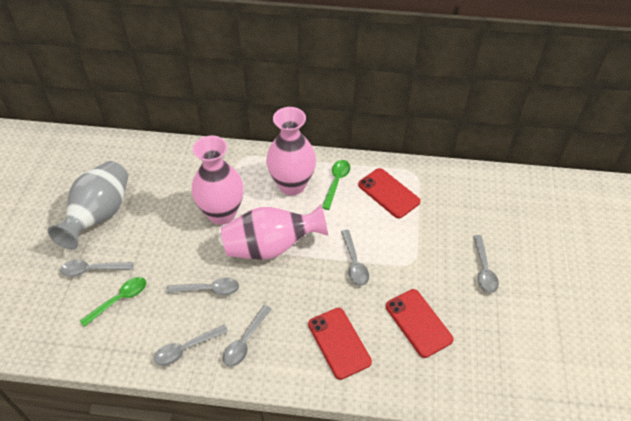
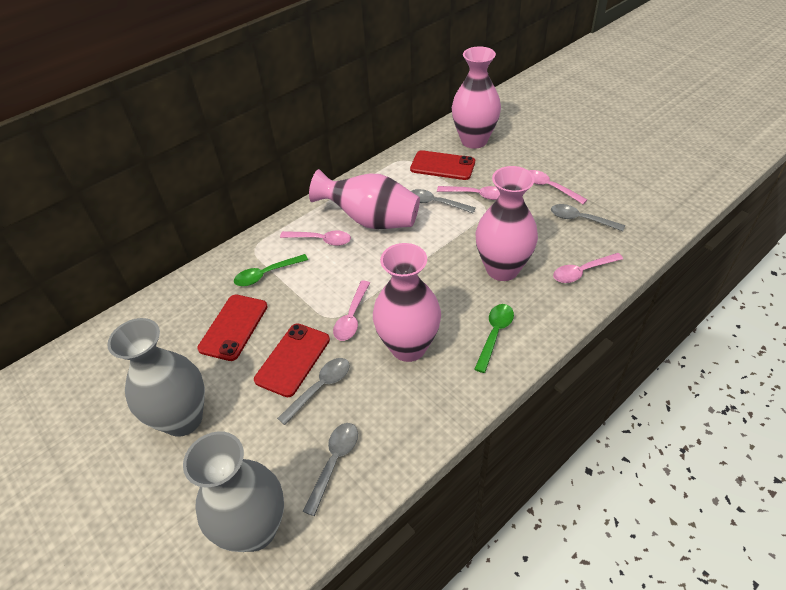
grey spoon: 6 -> 4
grey vase: 1 -> 2
pink spoon: 0 -> 5
pink vase: 3 -> 4

